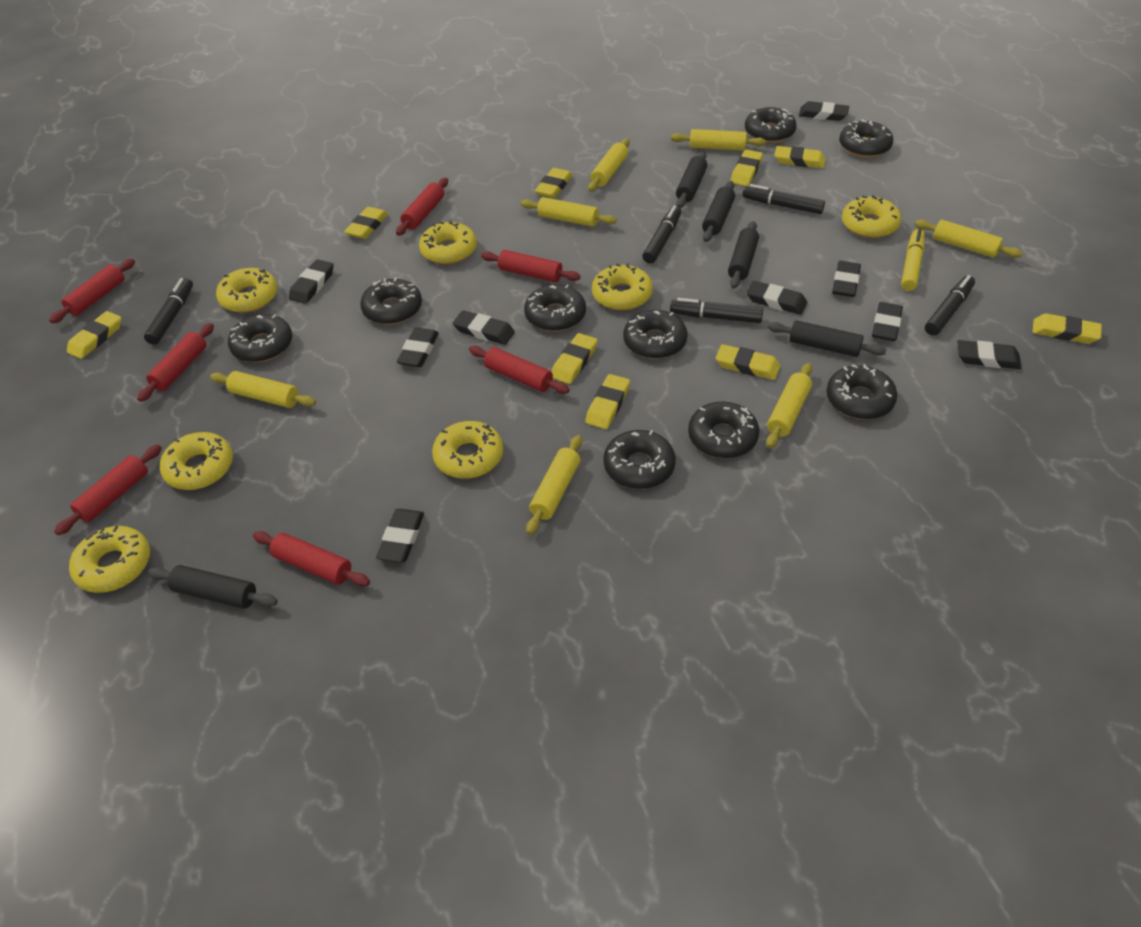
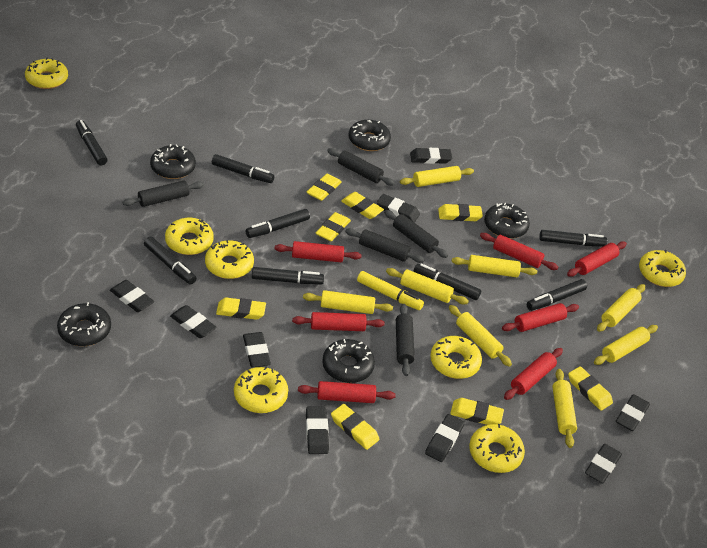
black donut: 9 -> 5
black marker: 5 -> 8
yellow eraser: 9 -> 8
yellow rolling pin: 7 -> 8

